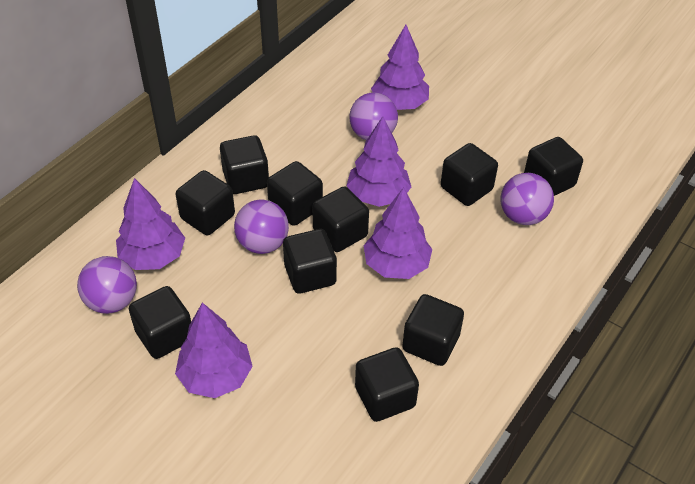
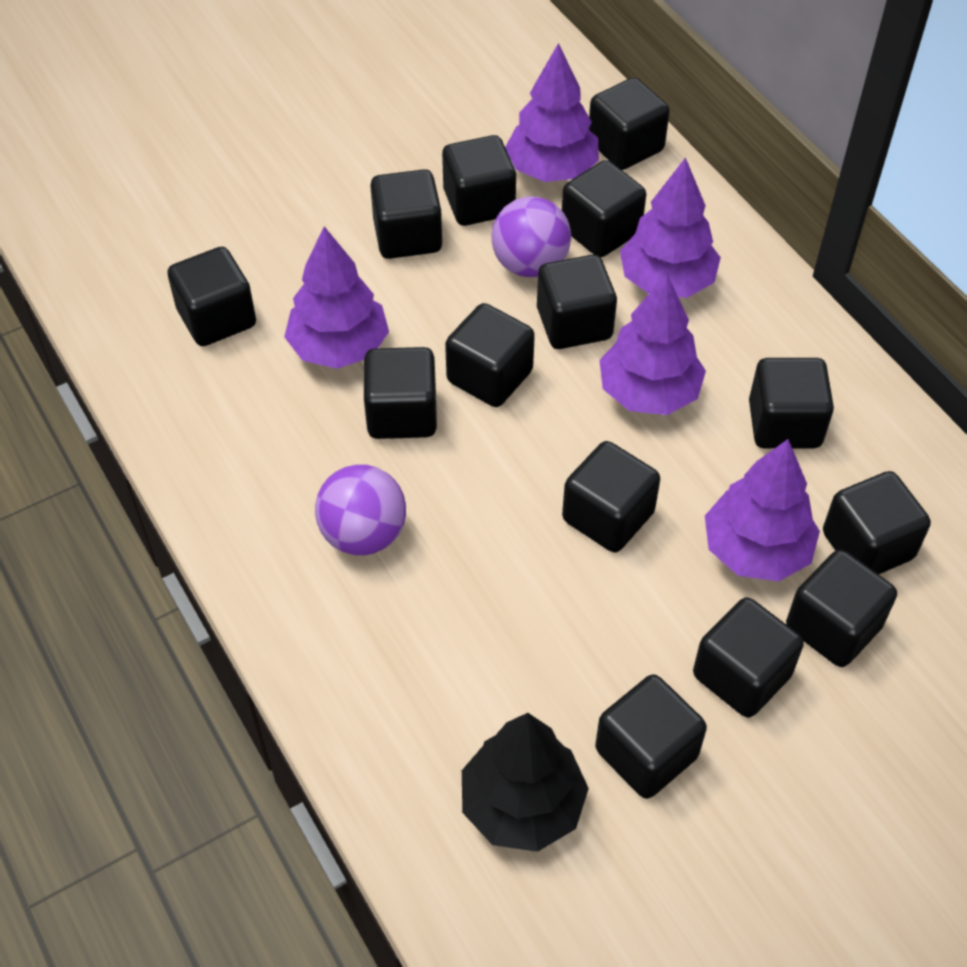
black cube: 10 -> 14
black tree: 0 -> 1
purple ball: 4 -> 2

